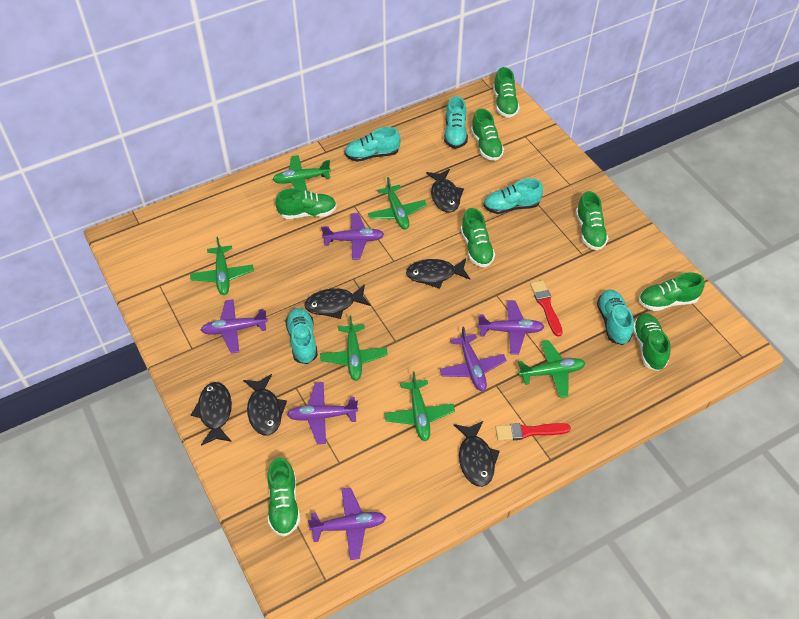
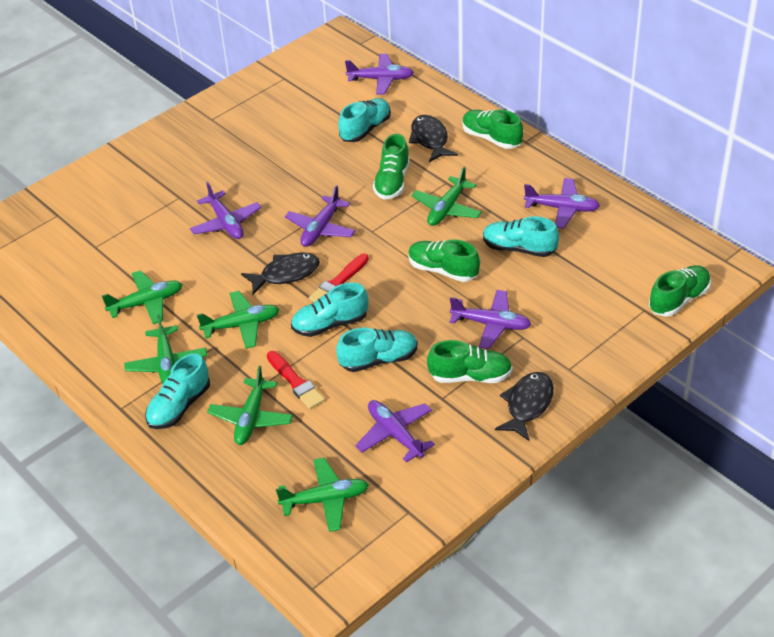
black fish: 6 -> 3
green shoe: 8 -> 5

